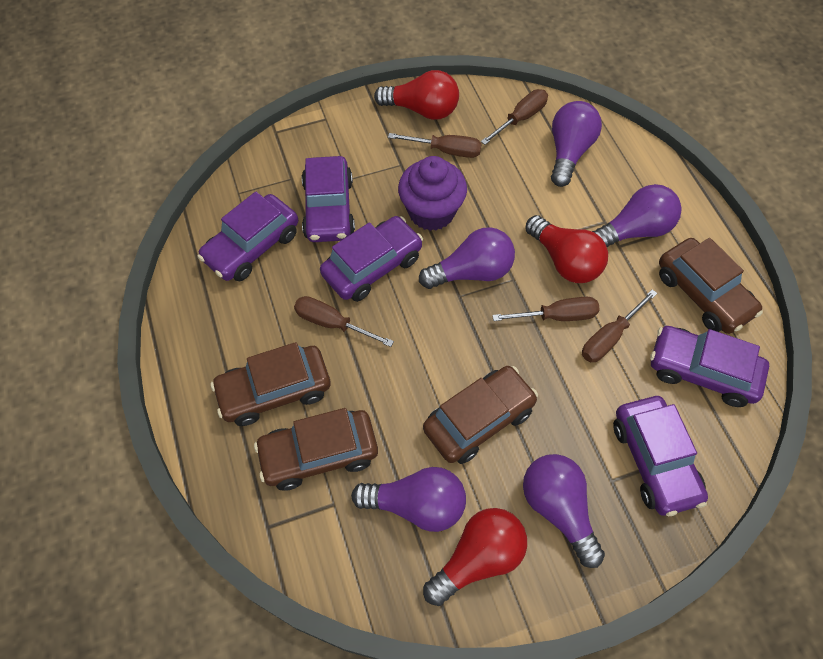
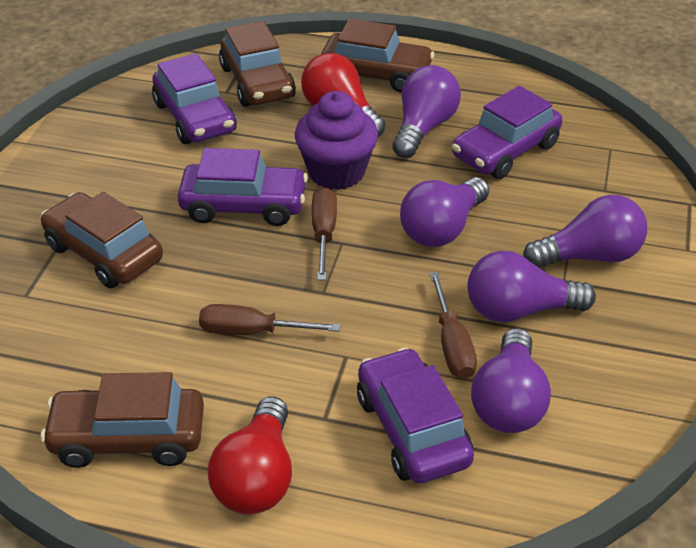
brown screwdriver: 5 -> 3
purple car: 5 -> 4
red light bulb: 3 -> 2

